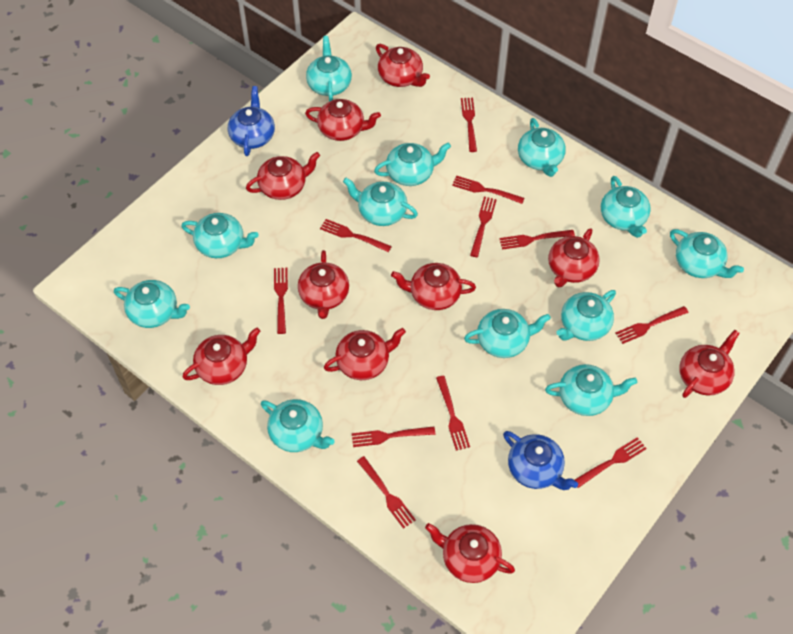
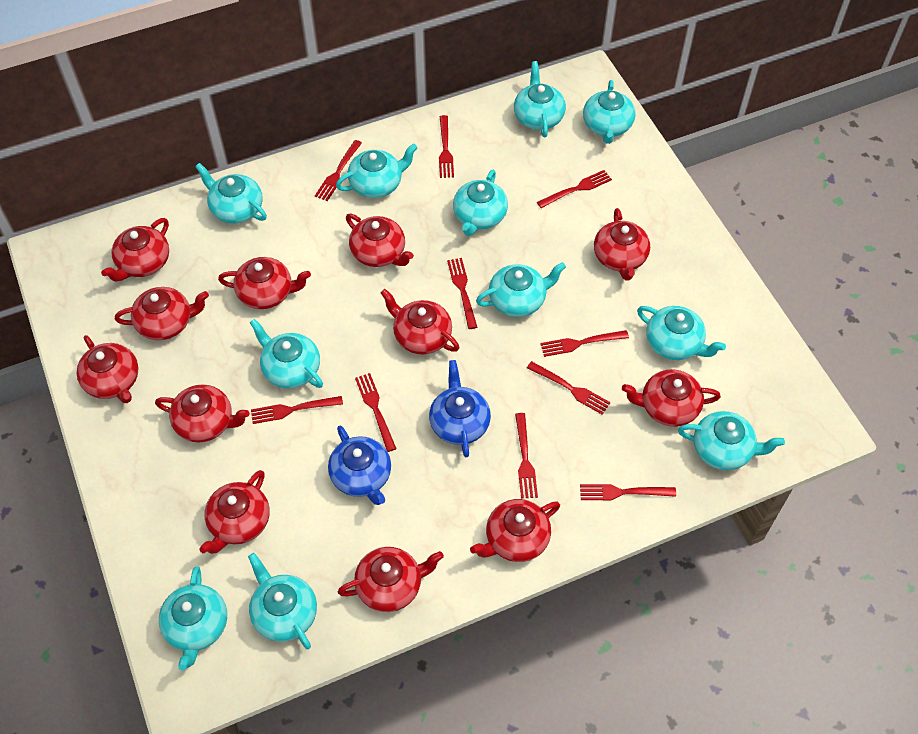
red fork: 11 -> 10
red teapot: 10 -> 12
turquoise teapot: 12 -> 11

